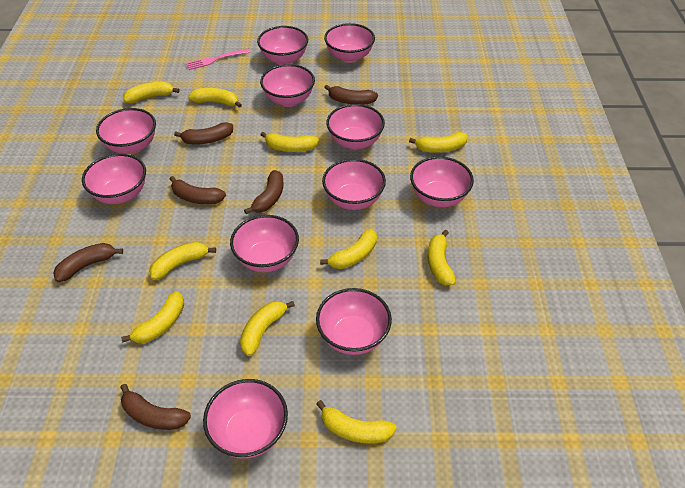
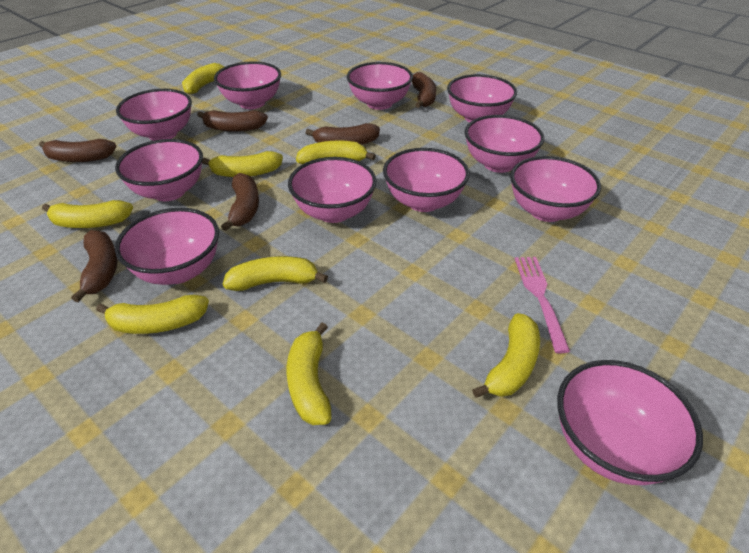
yellow banana: 10 -> 8

